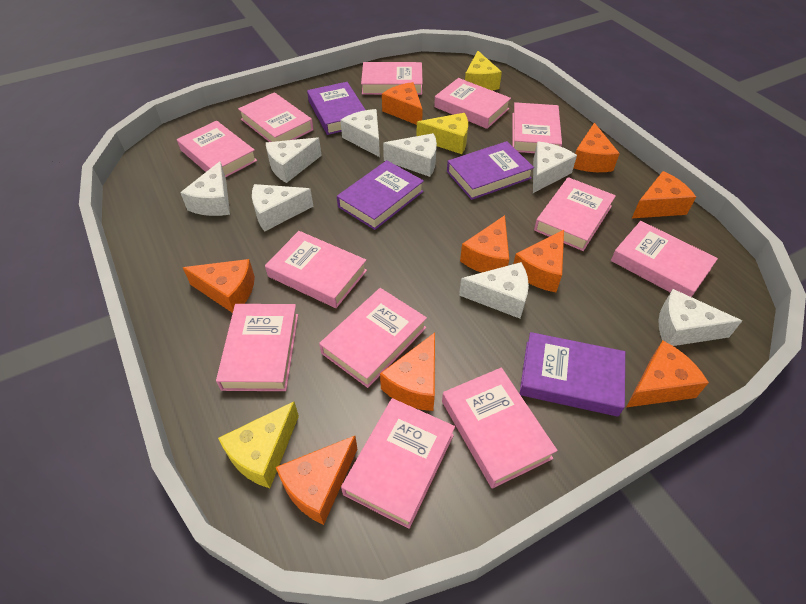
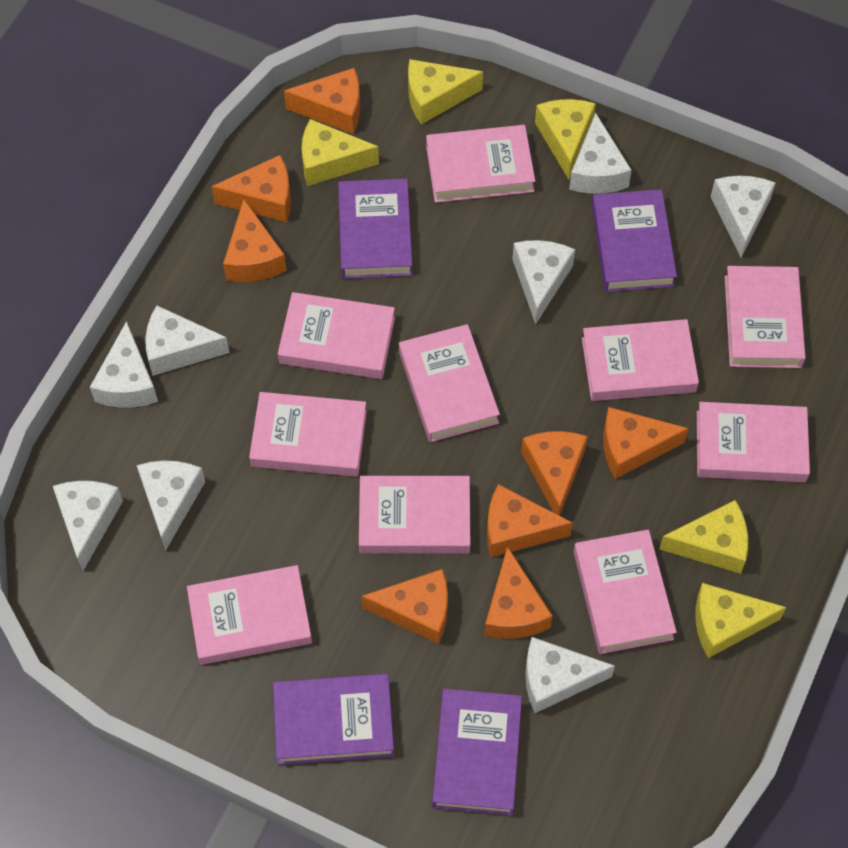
orange cheese: 9 -> 8
pink book: 12 -> 10
yellow cheese: 3 -> 5

